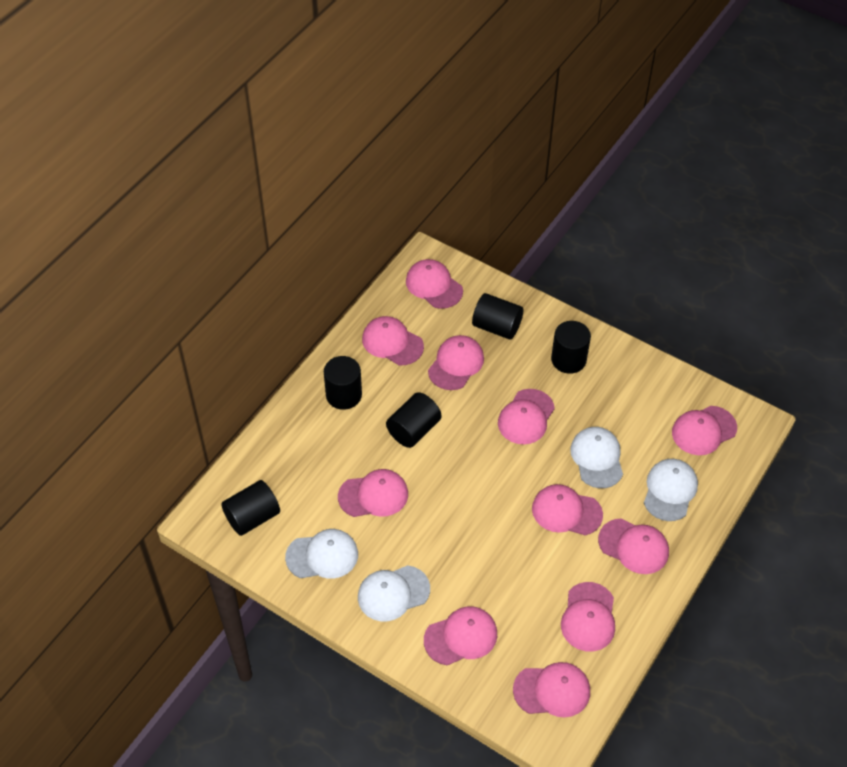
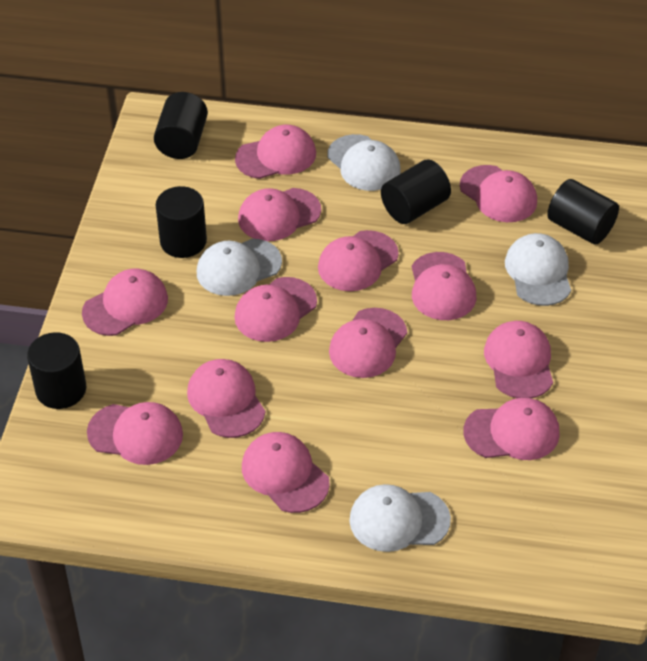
pink cap: 11 -> 13

